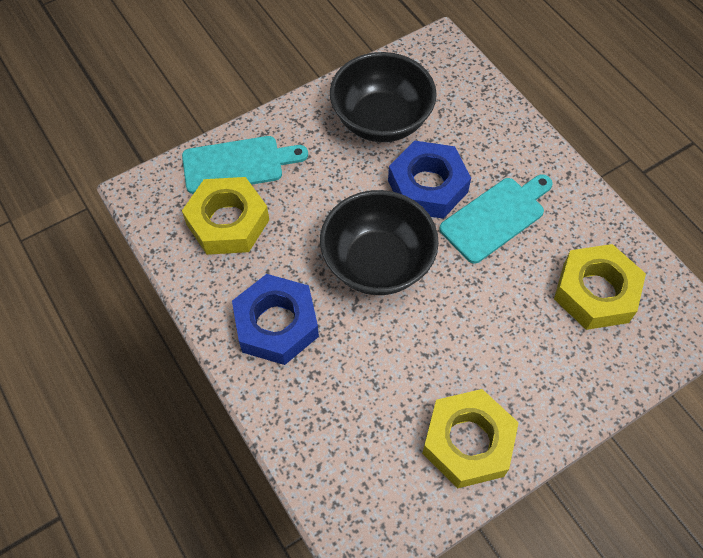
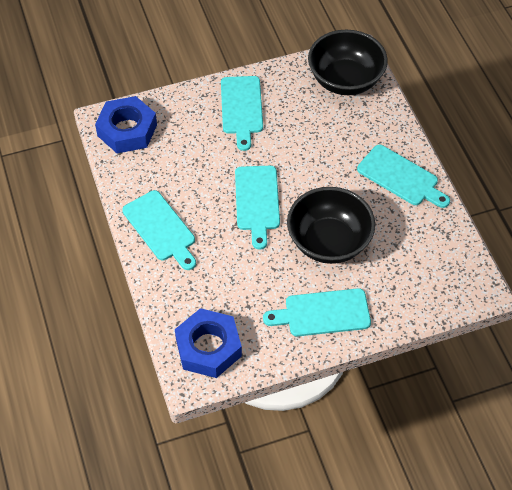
turquoise cutting board: 2 -> 5
yellow nut: 3 -> 0

